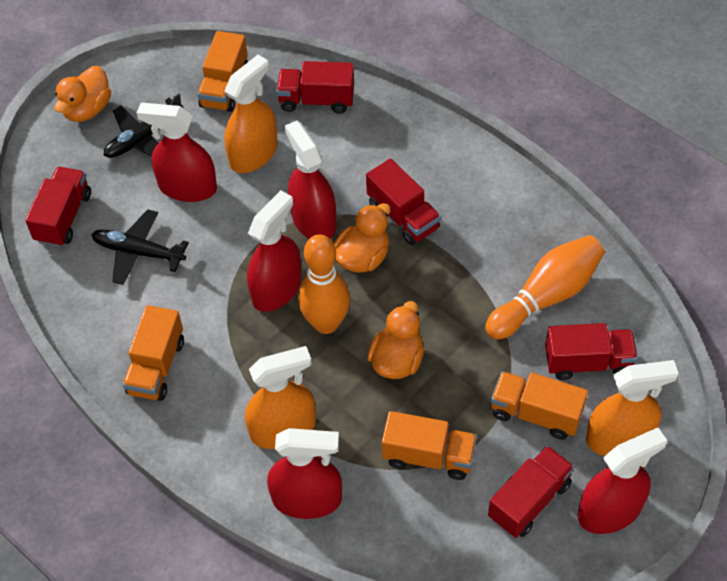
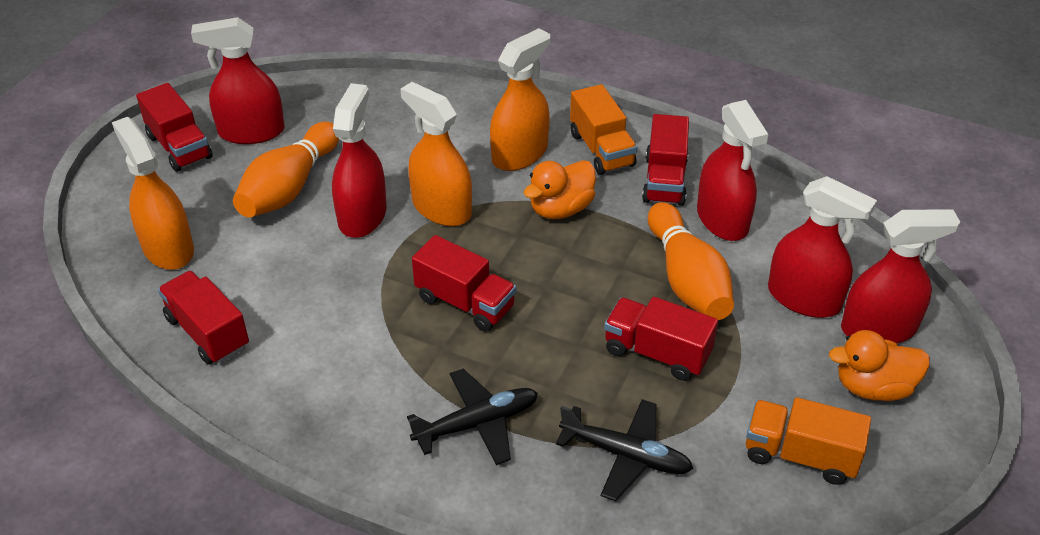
orange duck: 3 -> 2
orange truck: 4 -> 2

